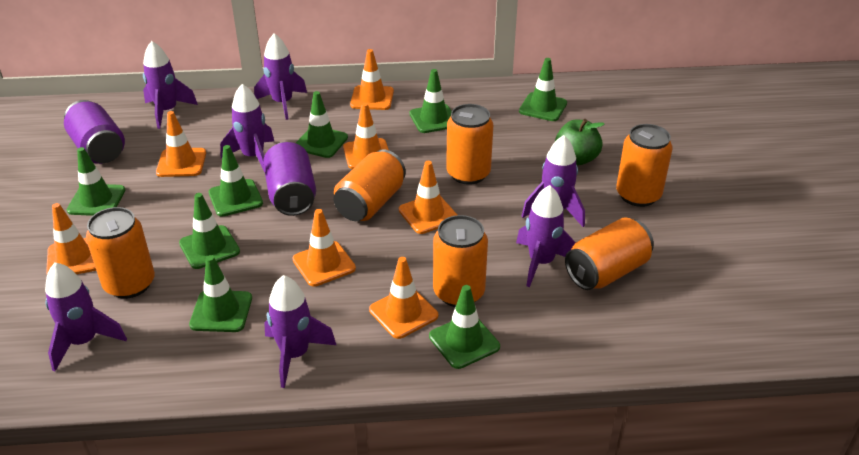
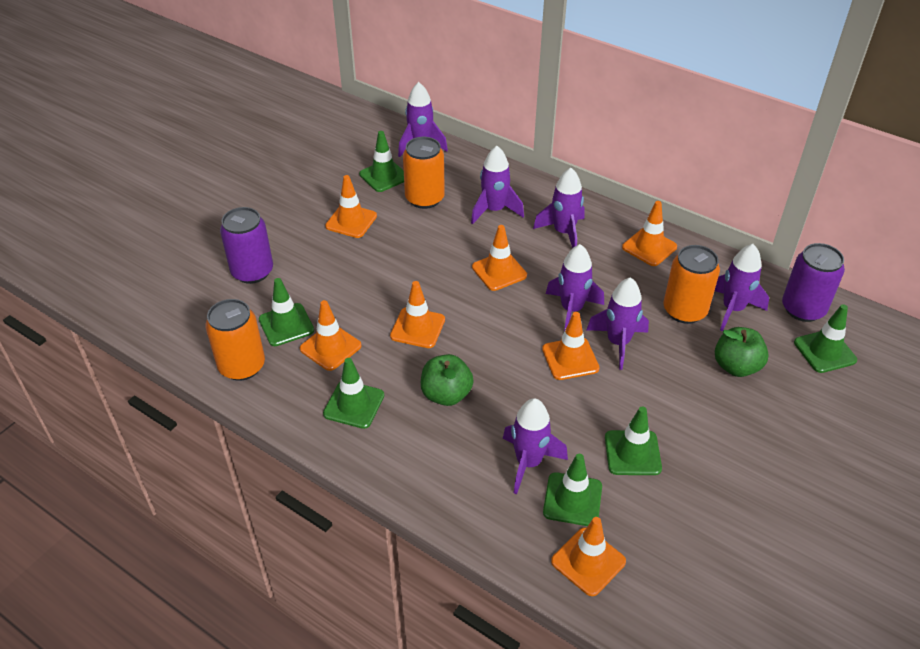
green apple: 1 -> 2
green traffic cone: 8 -> 6
orange can: 6 -> 3

